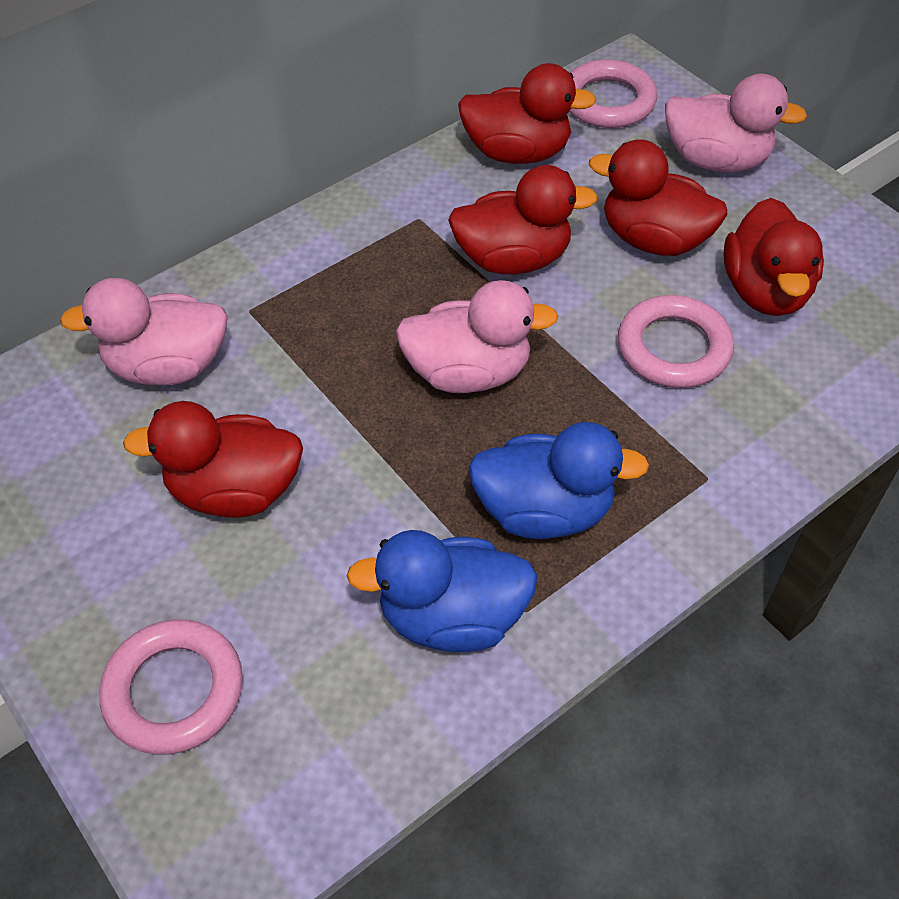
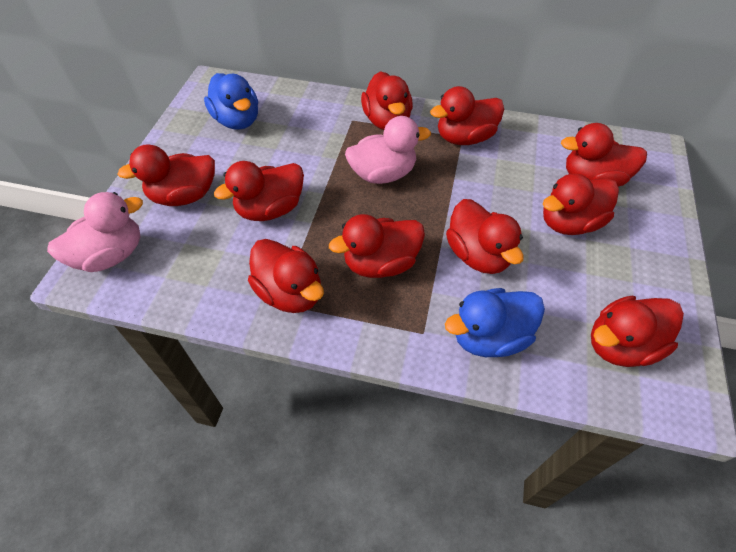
pink duck: 3 -> 2
pink ring: 3 -> 0
red duck: 5 -> 10

